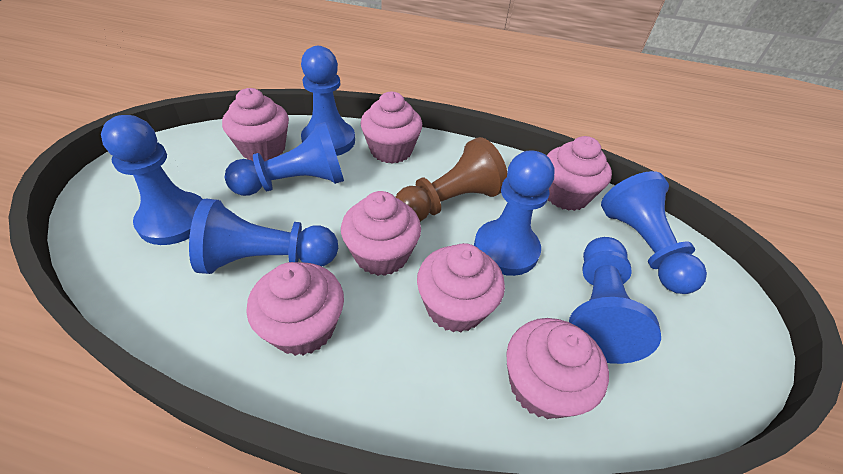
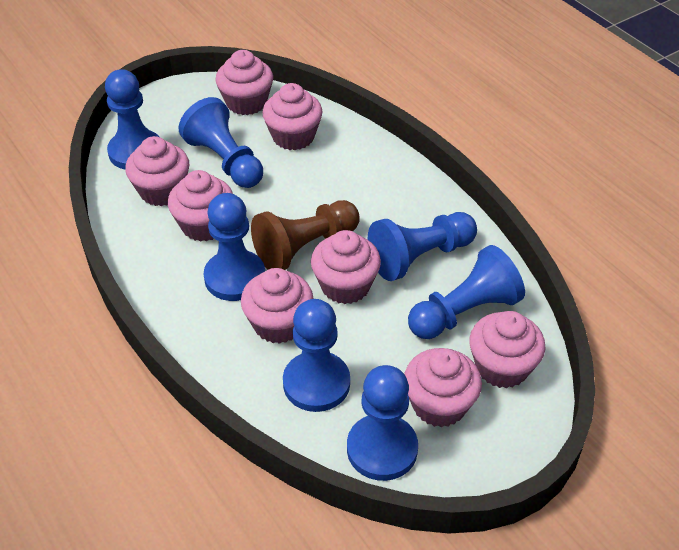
pink cupcake: 7 -> 8

